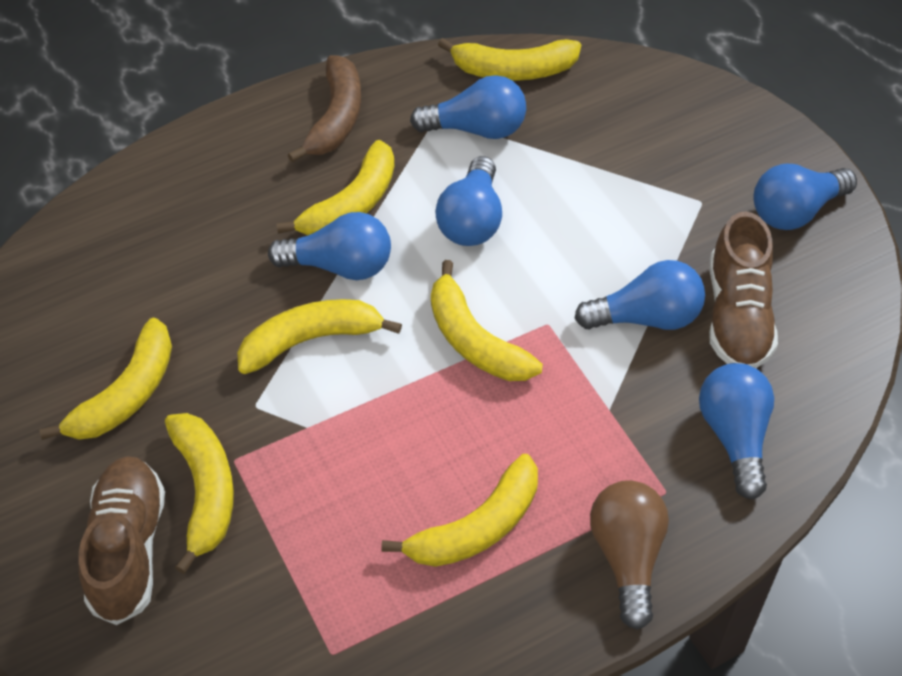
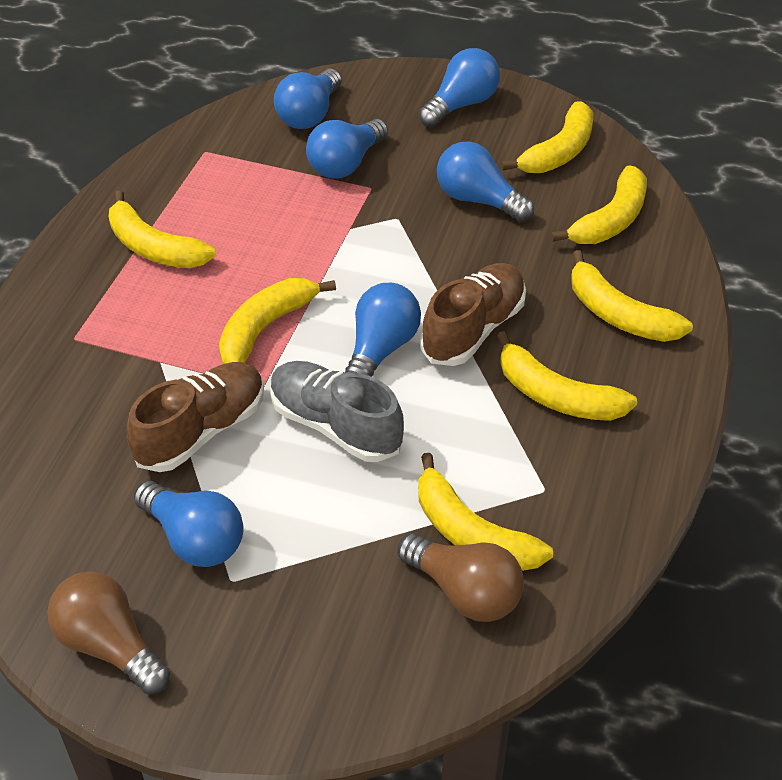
brown banana: 1 -> 0
brown light bulb: 1 -> 2
grey shoe: 0 -> 1

